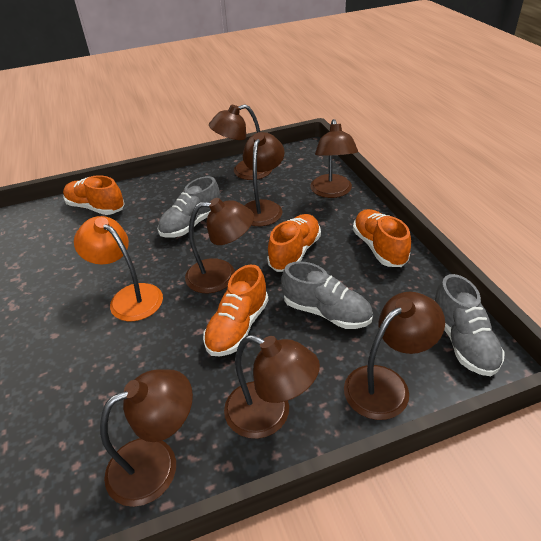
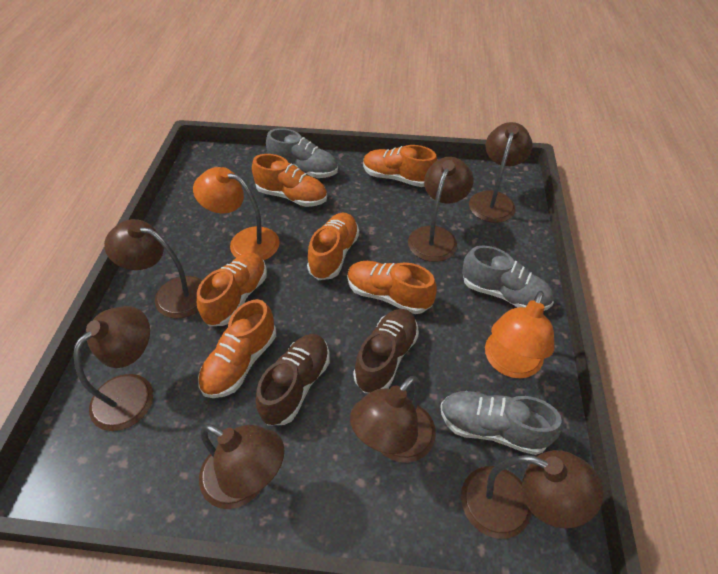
brown shoe: 0 -> 2
orange lamp: 1 -> 2
orange shoe: 4 -> 6

